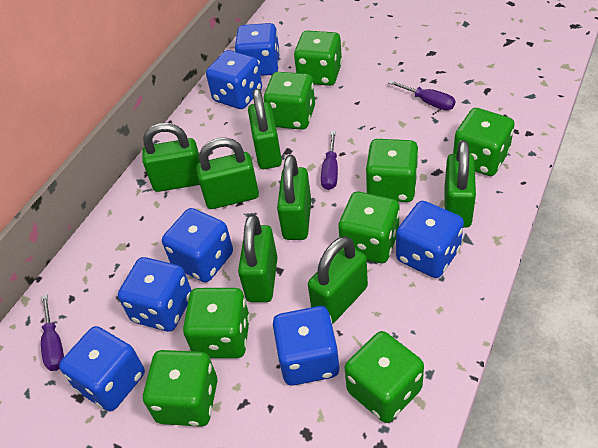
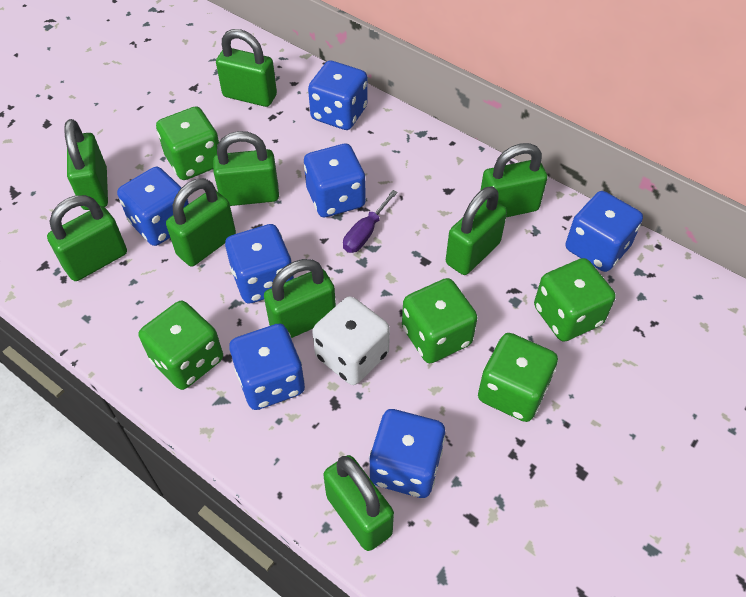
green dice: 8 -> 5
green padlock: 7 -> 9
purple screwdriver: 3 -> 1
white dice: 0 -> 1

